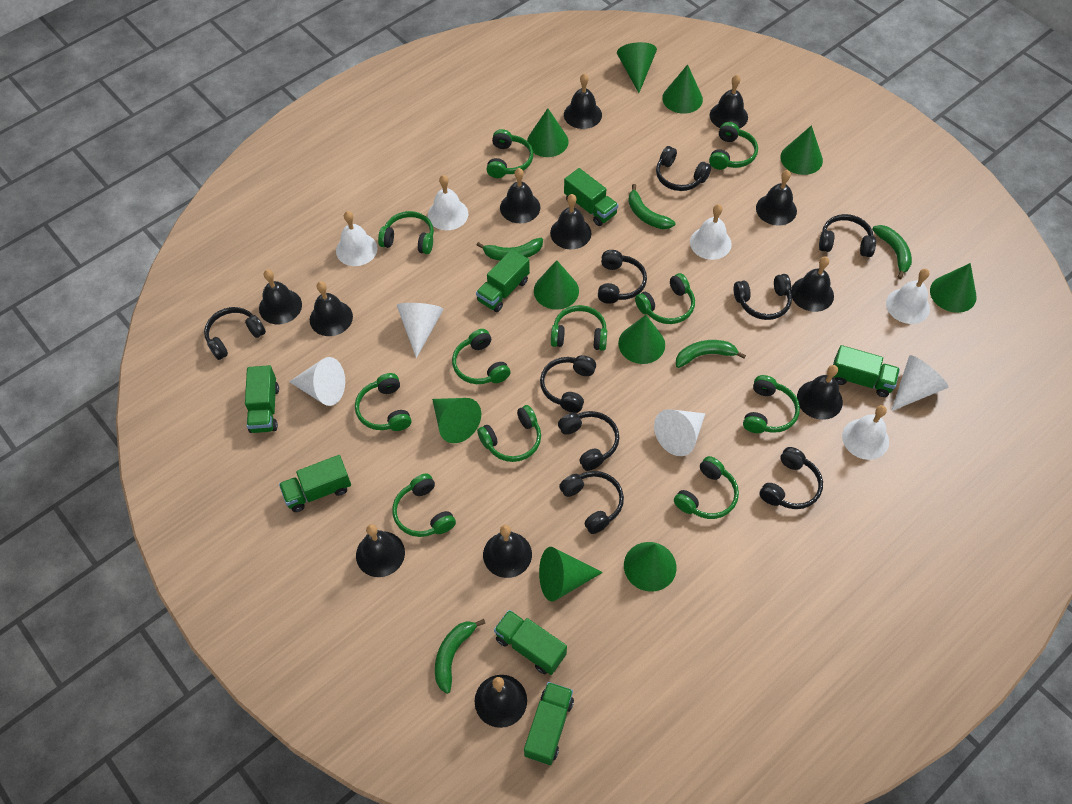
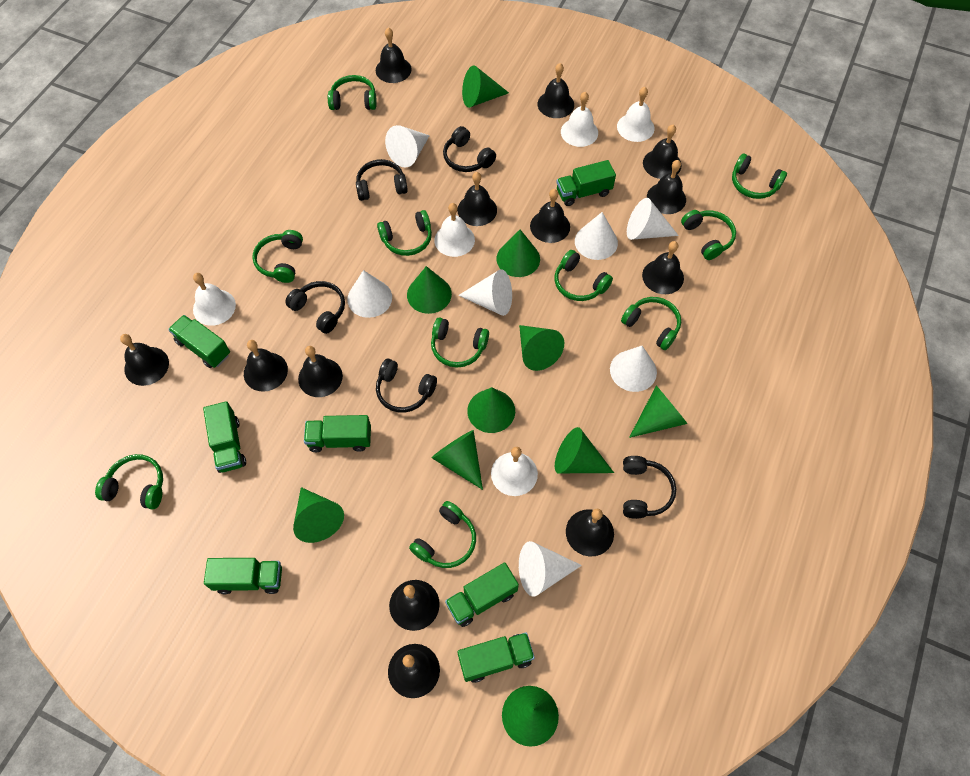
black bell: 12 -> 13
black headphones: 9 -> 5
green banana: 5 -> 0
green headphones: 11 -> 10
white cone: 4 -> 7

